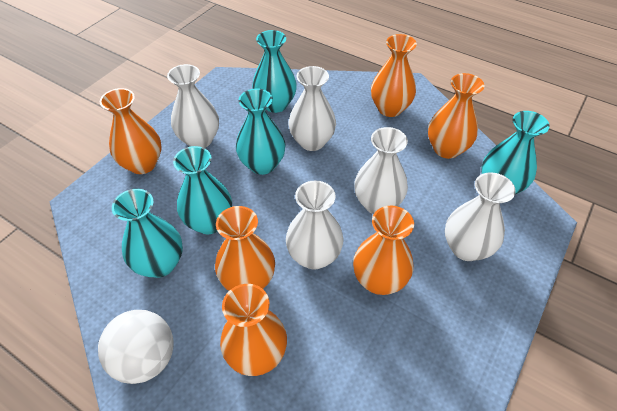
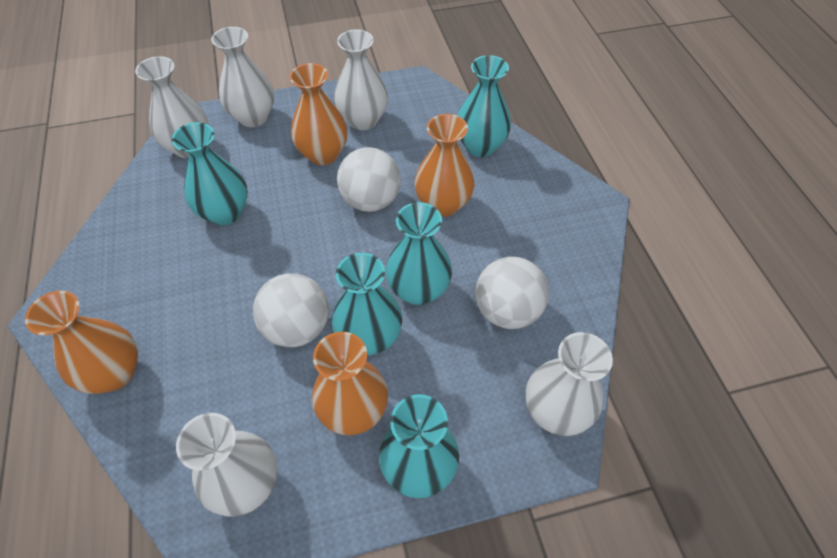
orange vase: 6 -> 4
white ball: 1 -> 3

